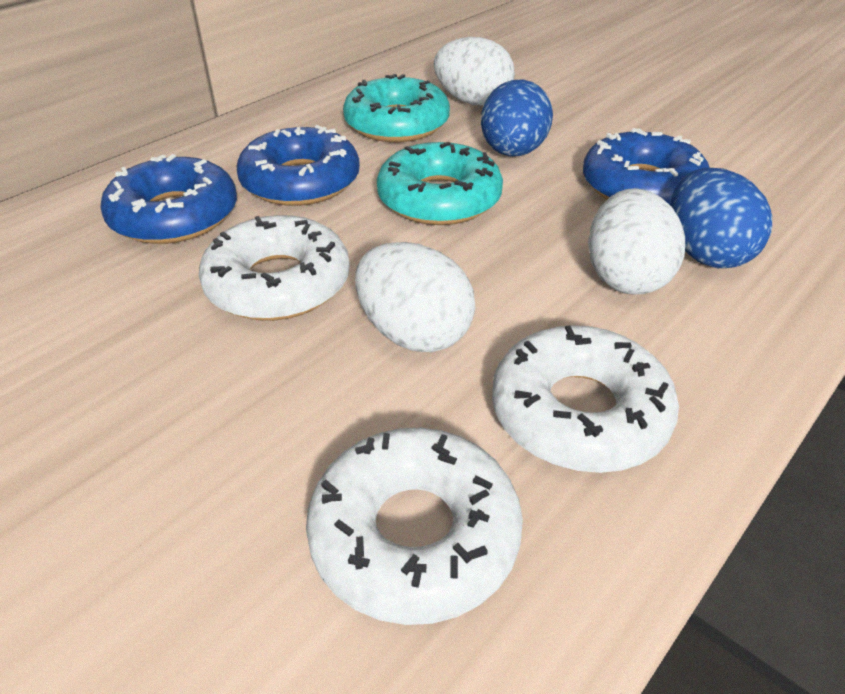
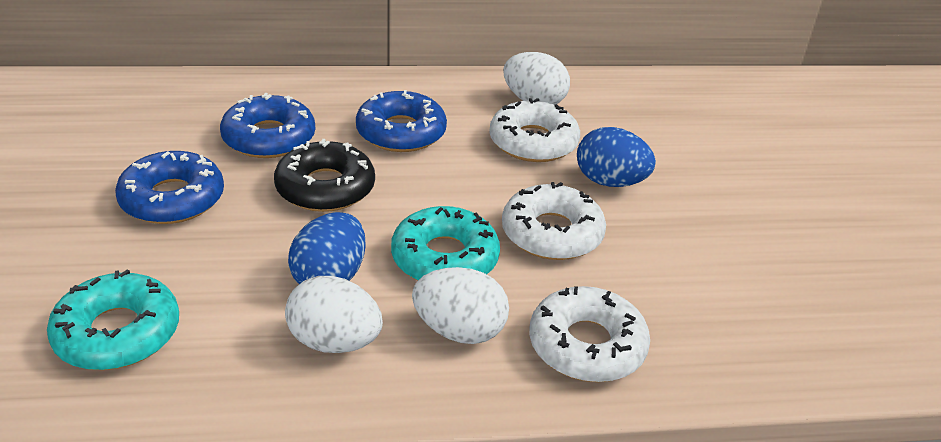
black donut: 0 -> 1

